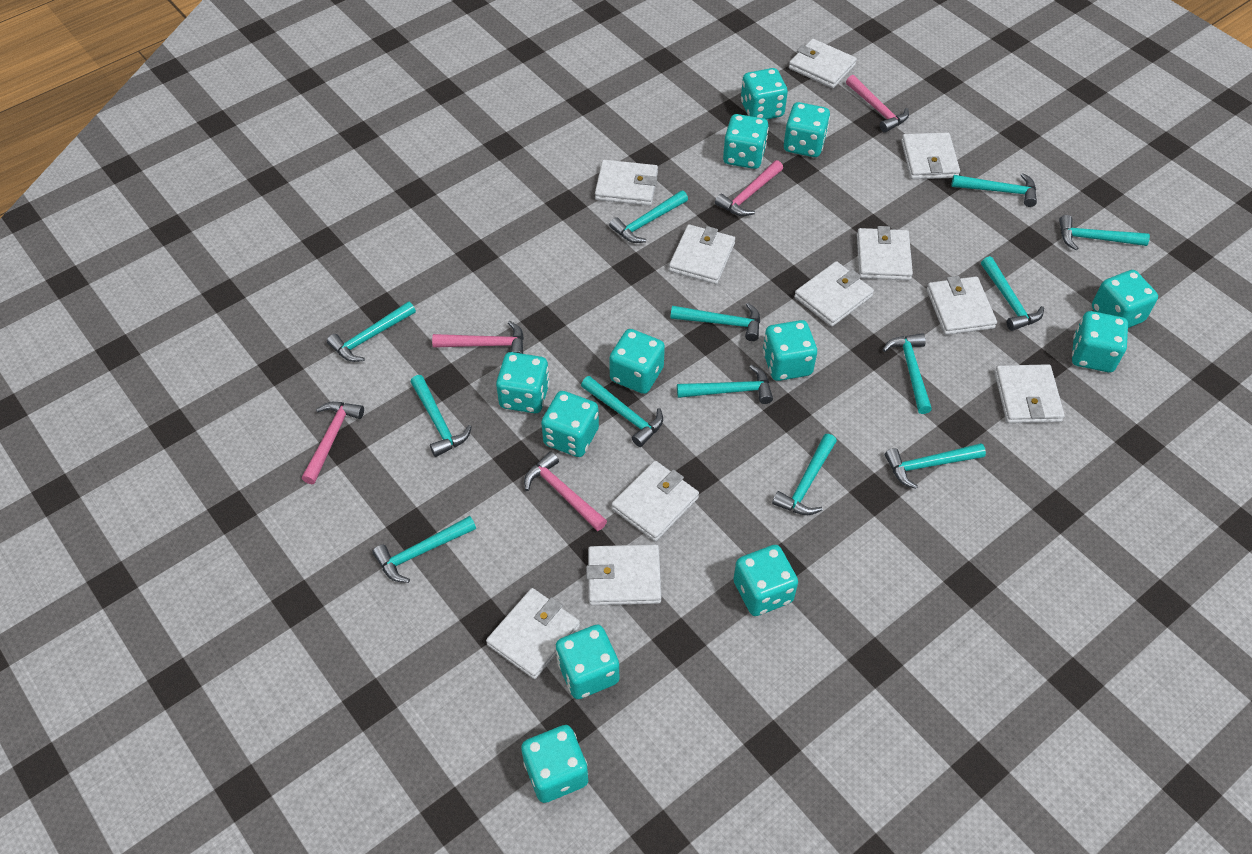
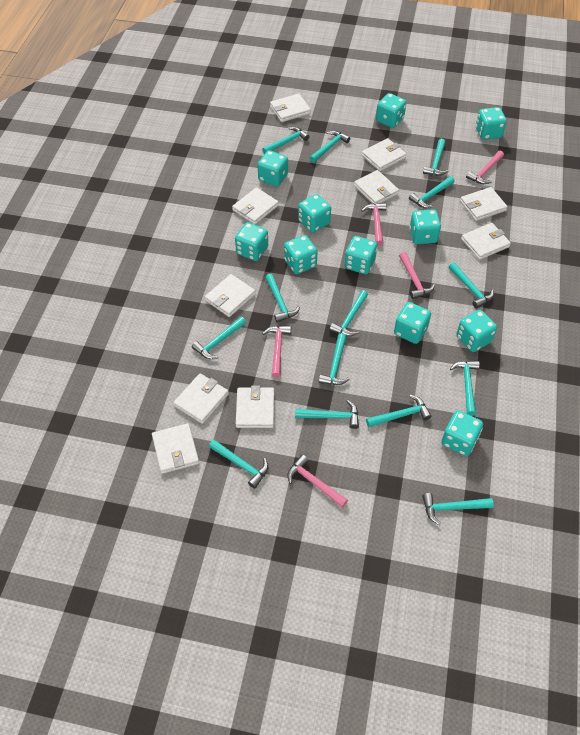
turquoise dice: 12 -> 11
turquoise hammer: 13 -> 14
white wallet: 11 -> 10

